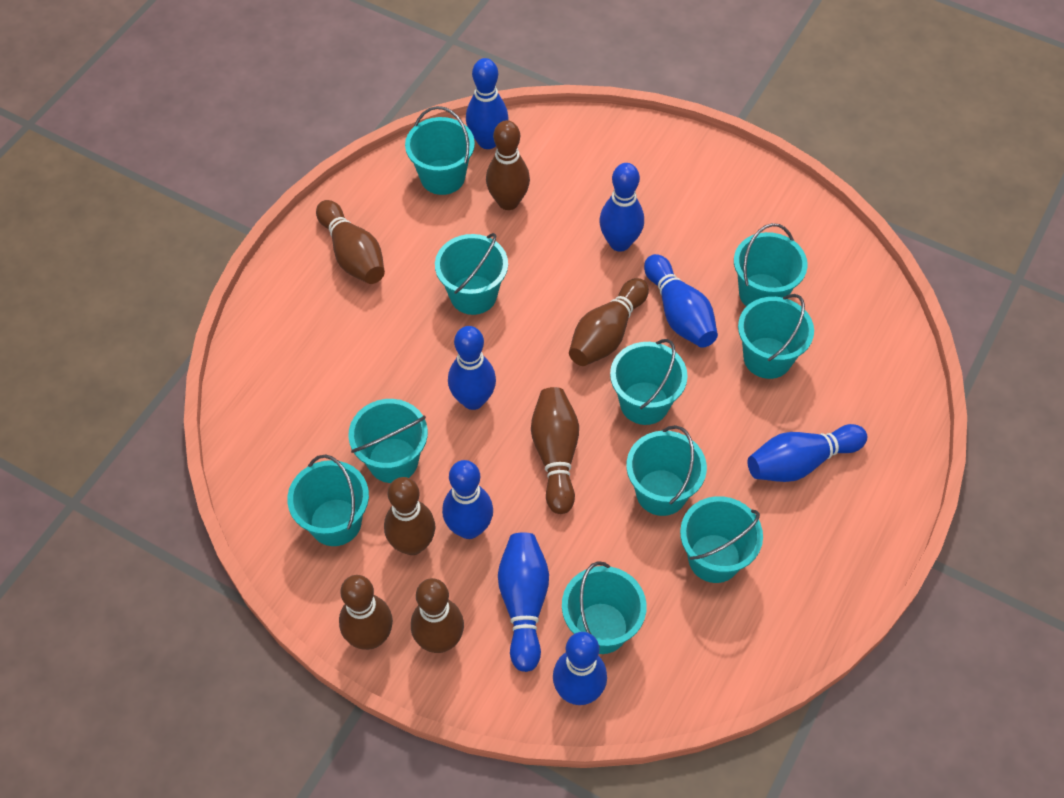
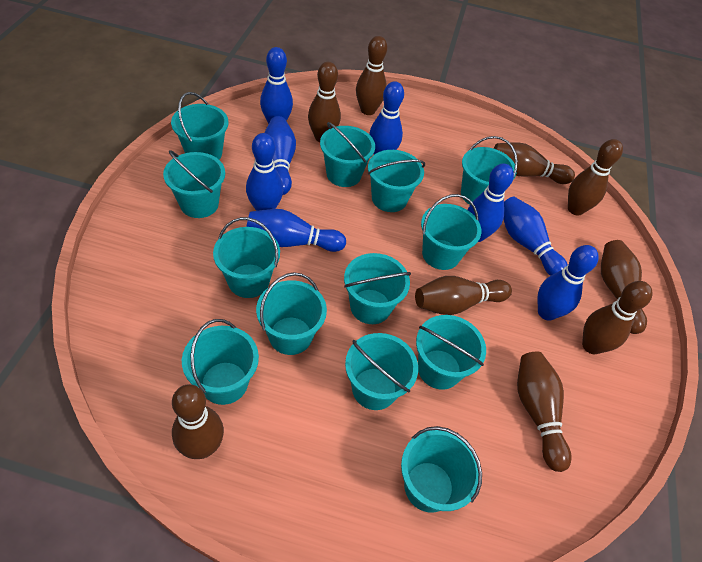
brown bowling pin: 7 -> 9
turquoise bucket: 10 -> 13

